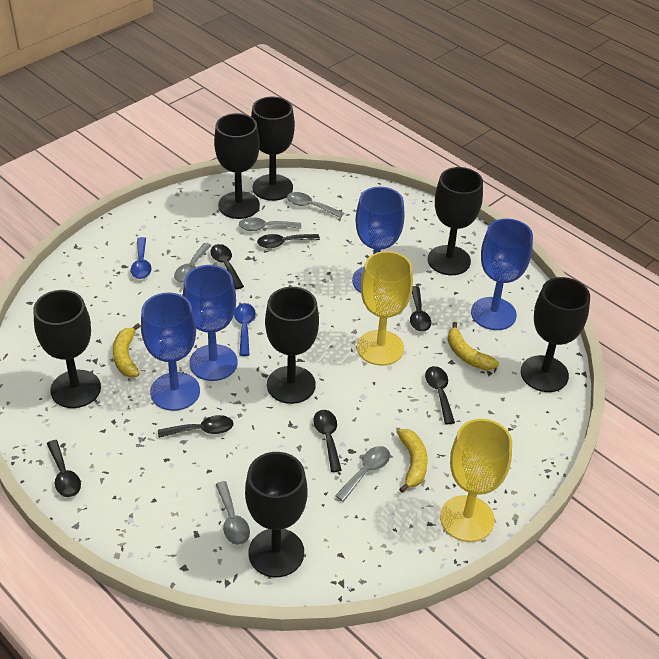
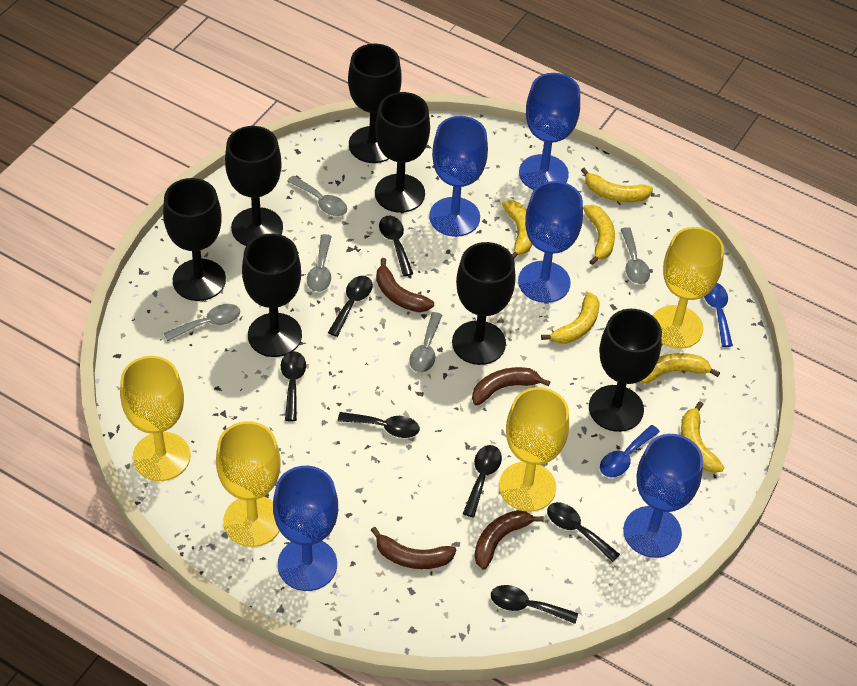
blue goblet: 4 -> 5
brown banana: 0 -> 4
yellow banana: 3 -> 6
yellow goblet: 2 -> 4

